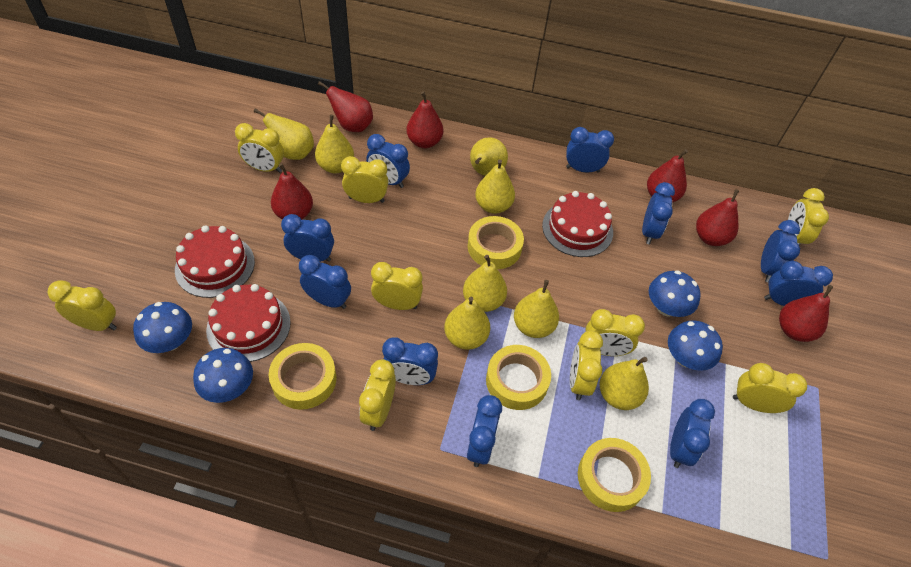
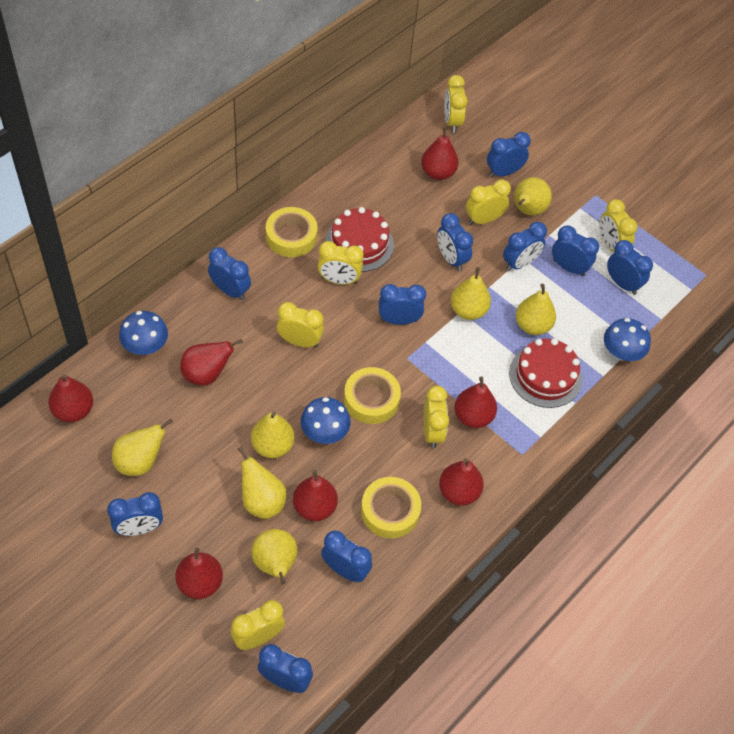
blue mushroom: 4 -> 3
red cake: 3 -> 2
red pear: 6 -> 7
yellow clock: 9 -> 7
yellow pear: 8 -> 7
yellow tape: 4 -> 3

